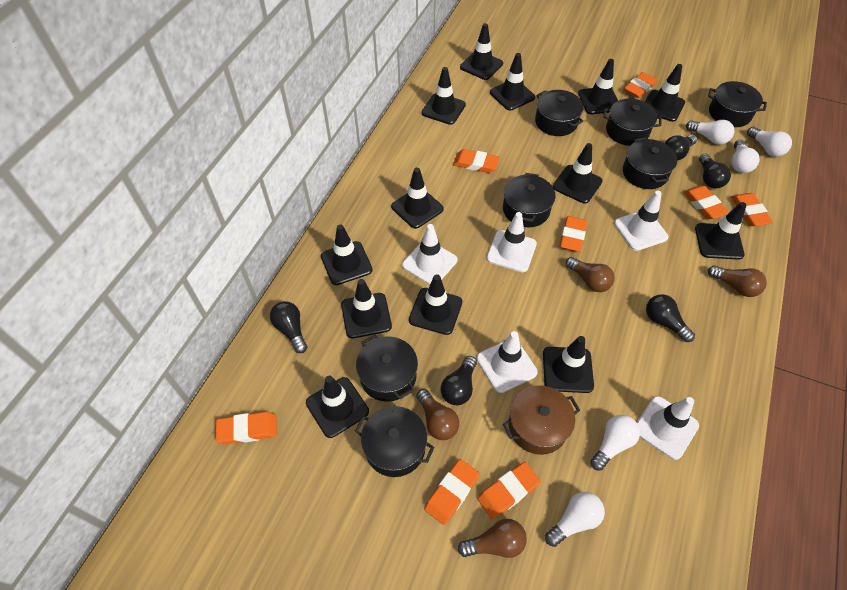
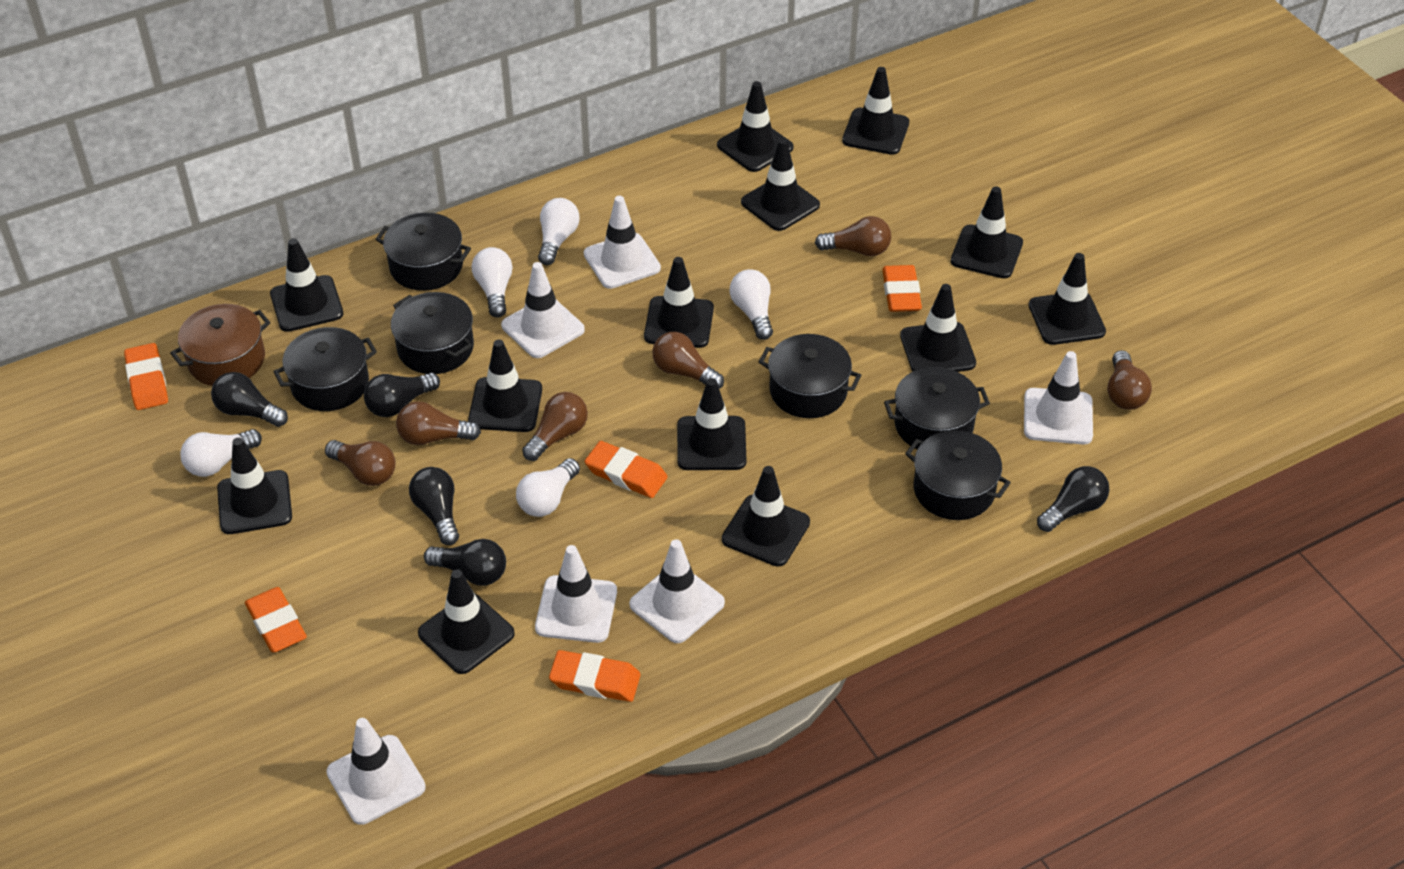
black pot: 7 -> 6
brown light bulb: 4 -> 6
orange eraser: 8 -> 5
white traffic cone: 5 -> 6

